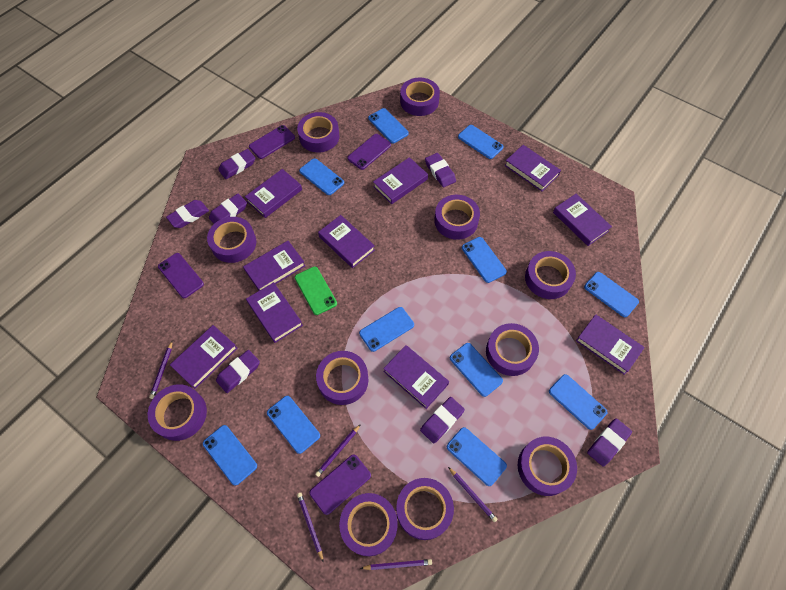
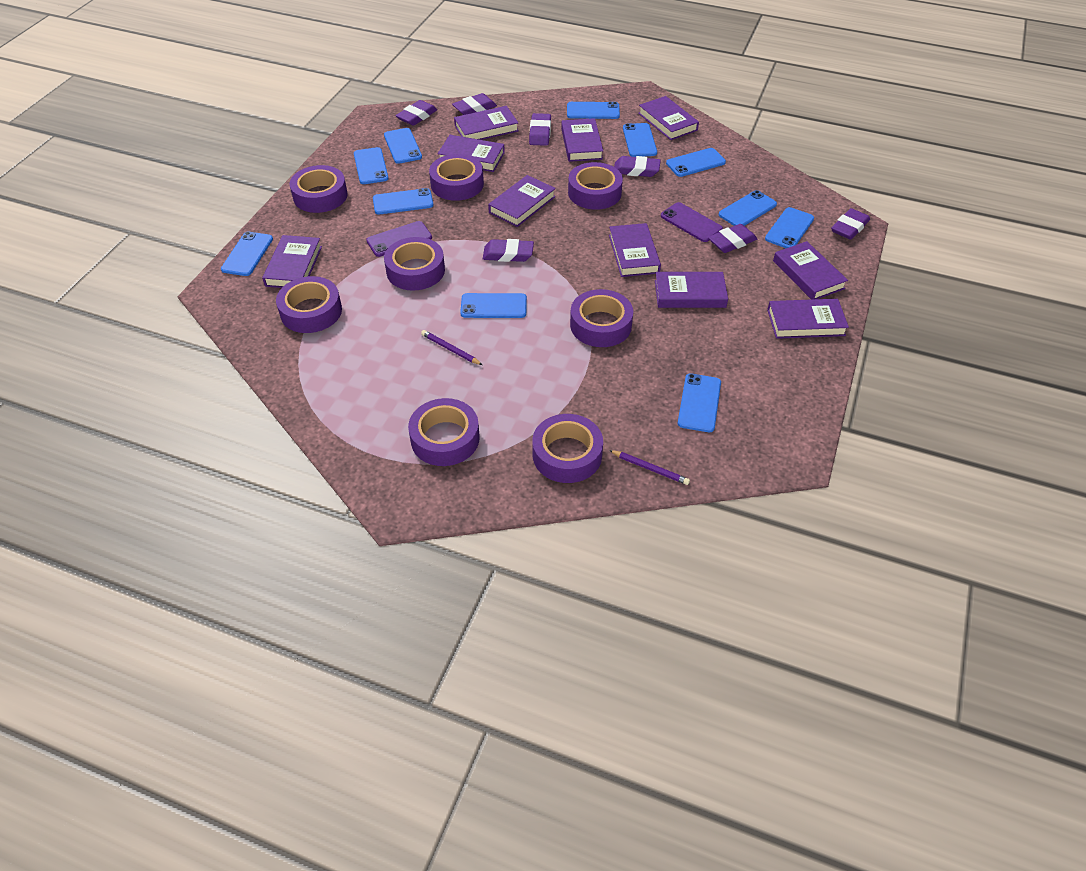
green phone: 1 -> 0
purple pencil: 5 -> 2
purple phone: 4 -> 2
purple tape: 11 -> 8

